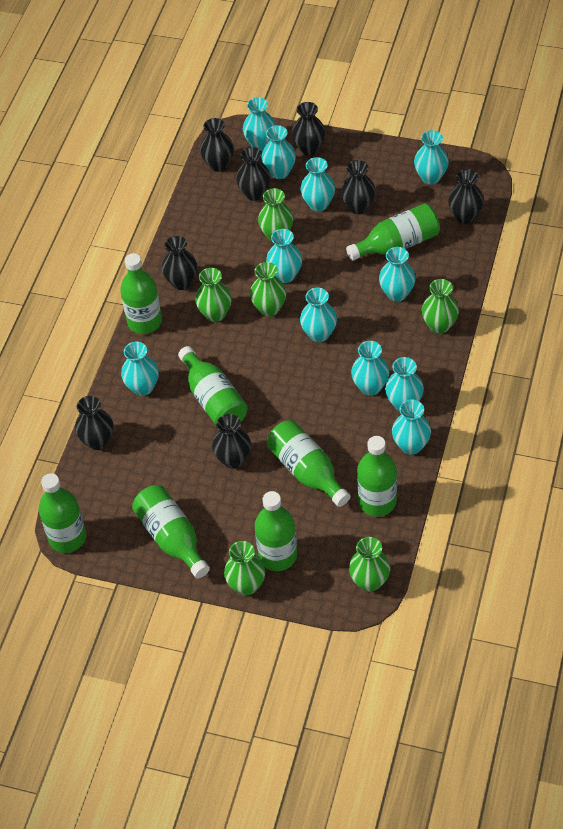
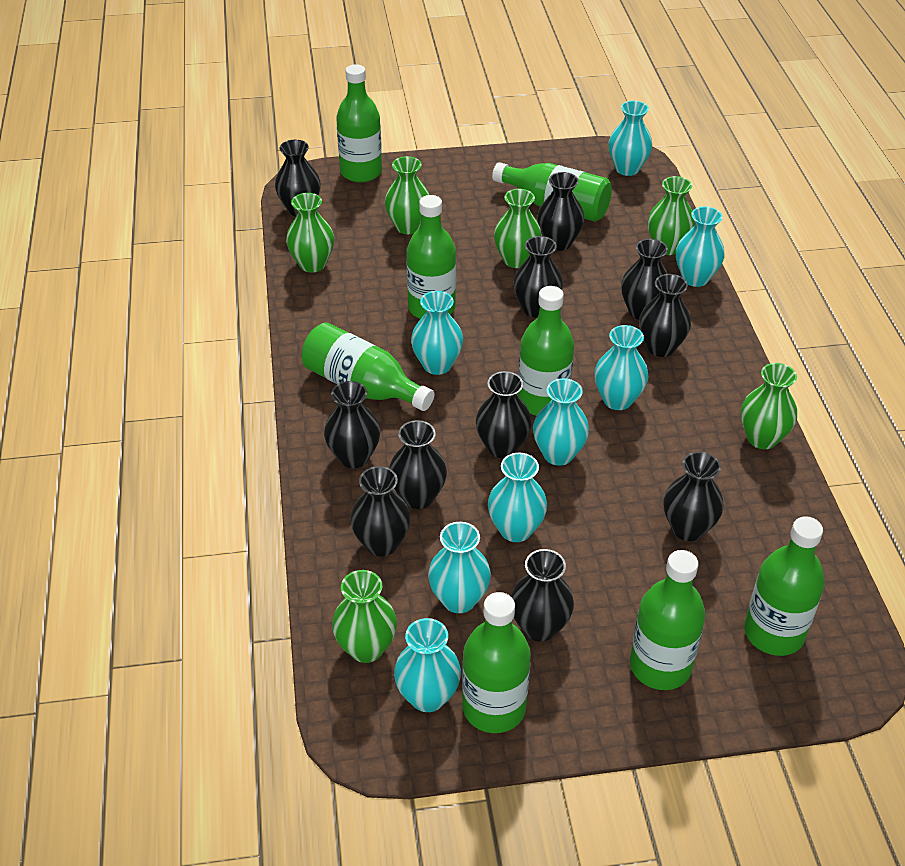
black vase: 8 -> 11
turquoise vase: 11 -> 8

